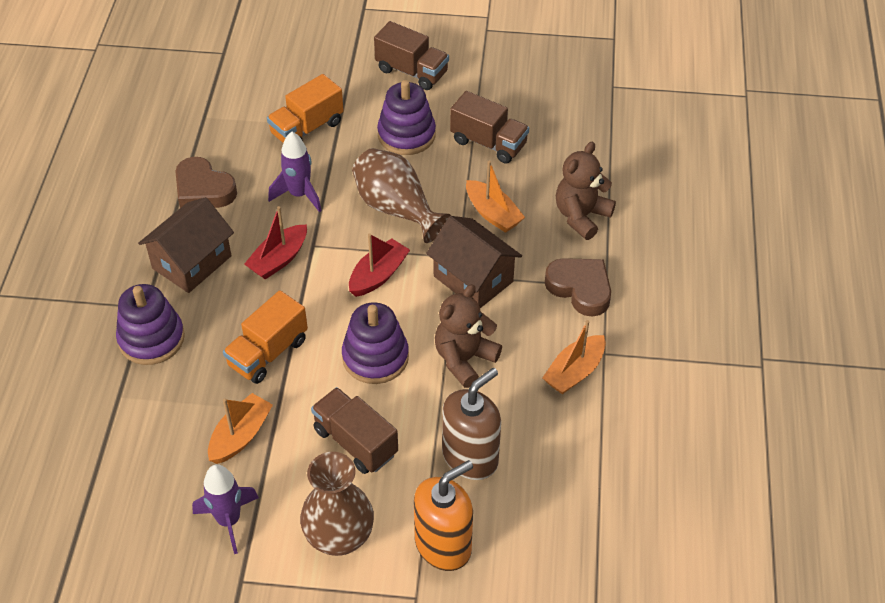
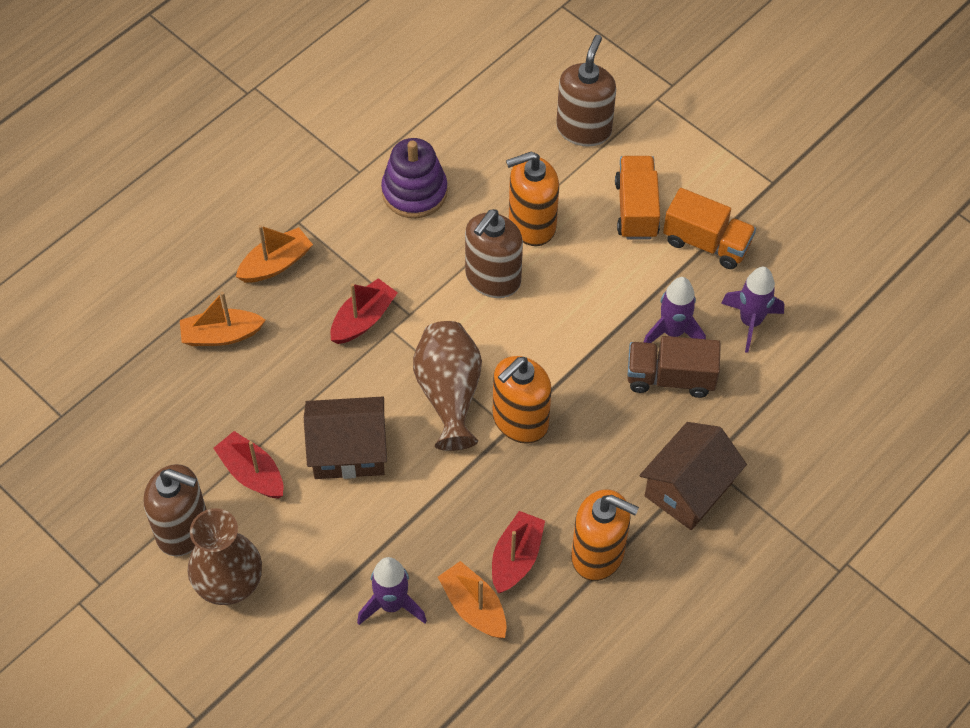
brown heart: 2 -> 0
brown soap dispenser: 1 -> 3
brown teddy bear: 2 -> 0
brown truck: 3 -> 1
orange soap dispenser: 1 -> 3
purple rocket: 2 -> 3
purple stacking toy: 3 -> 1
red boat: 2 -> 3

